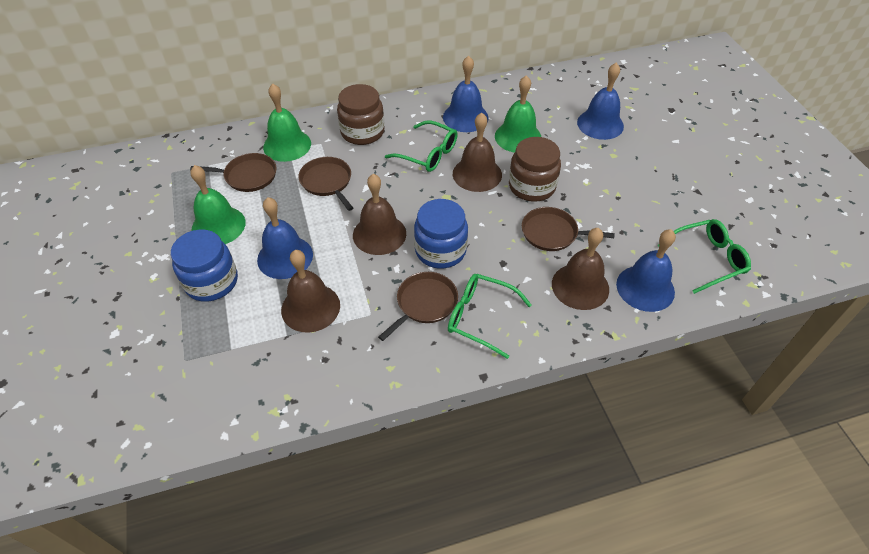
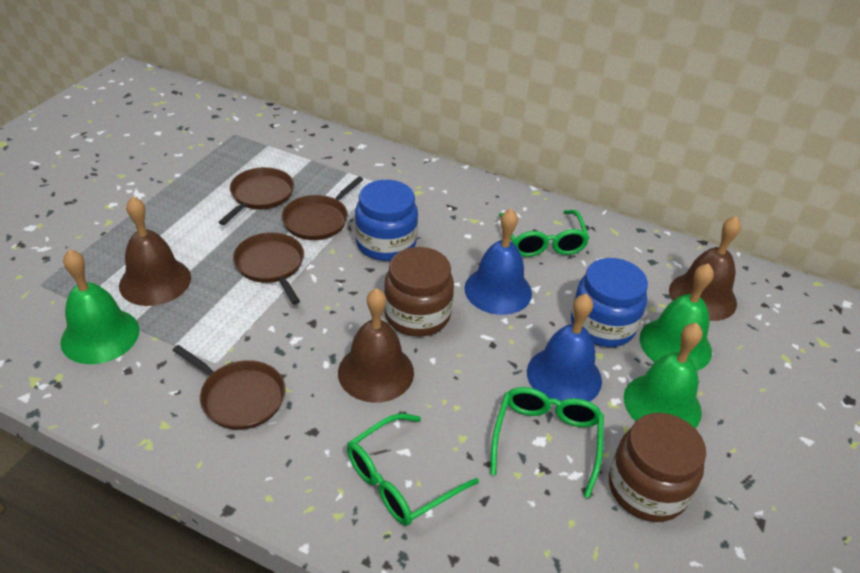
blue bell: 4 -> 2
brown bell: 4 -> 3

